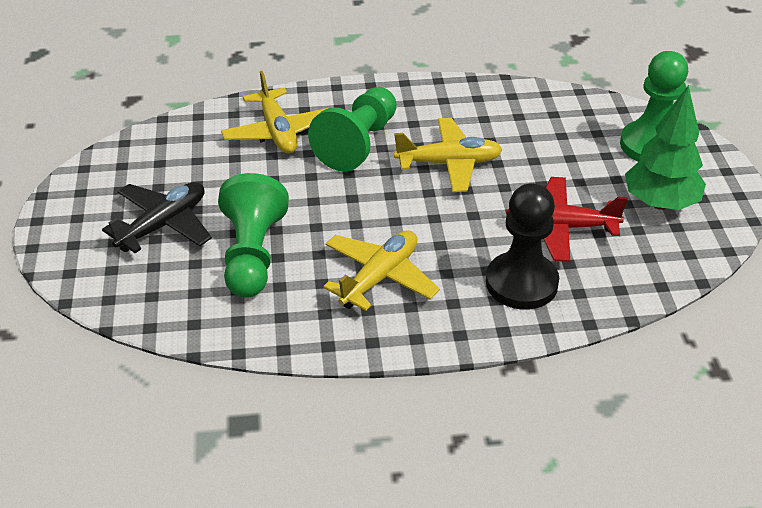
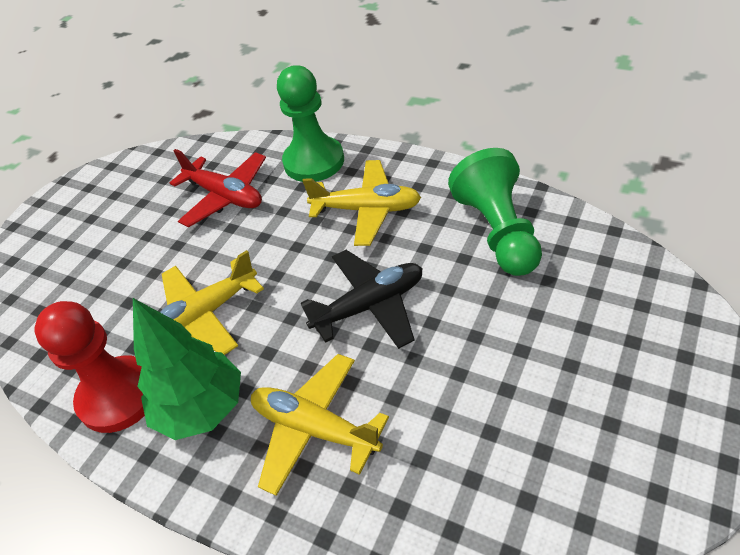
black pawn: 1 -> 0
green pawn: 3 -> 2
red pawn: 0 -> 1

